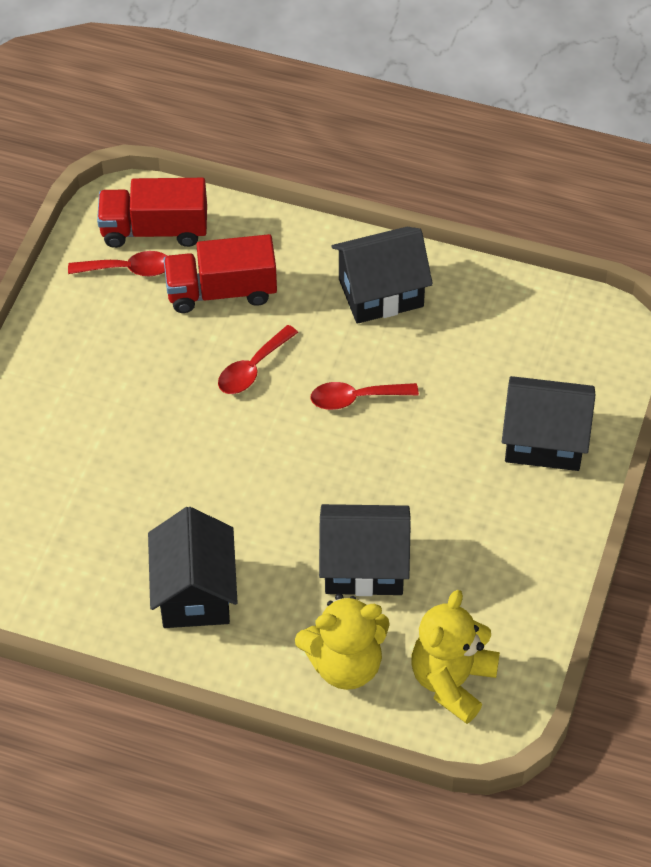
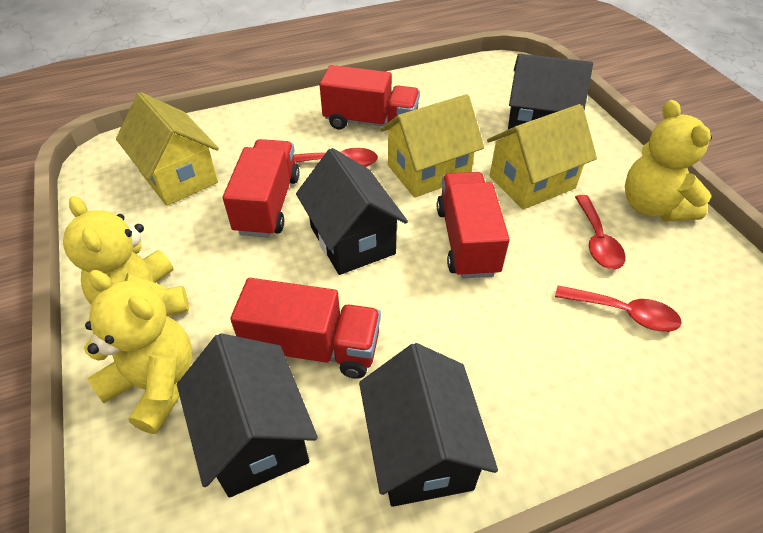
red truck: 2 -> 4
yellow house: 0 -> 3
yellow teddy bear: 2 -> 3

